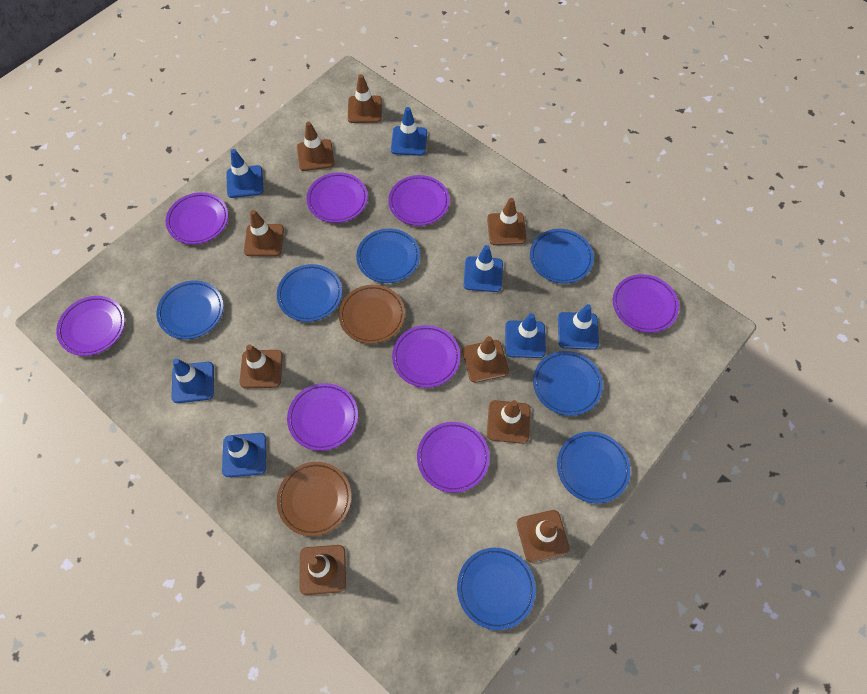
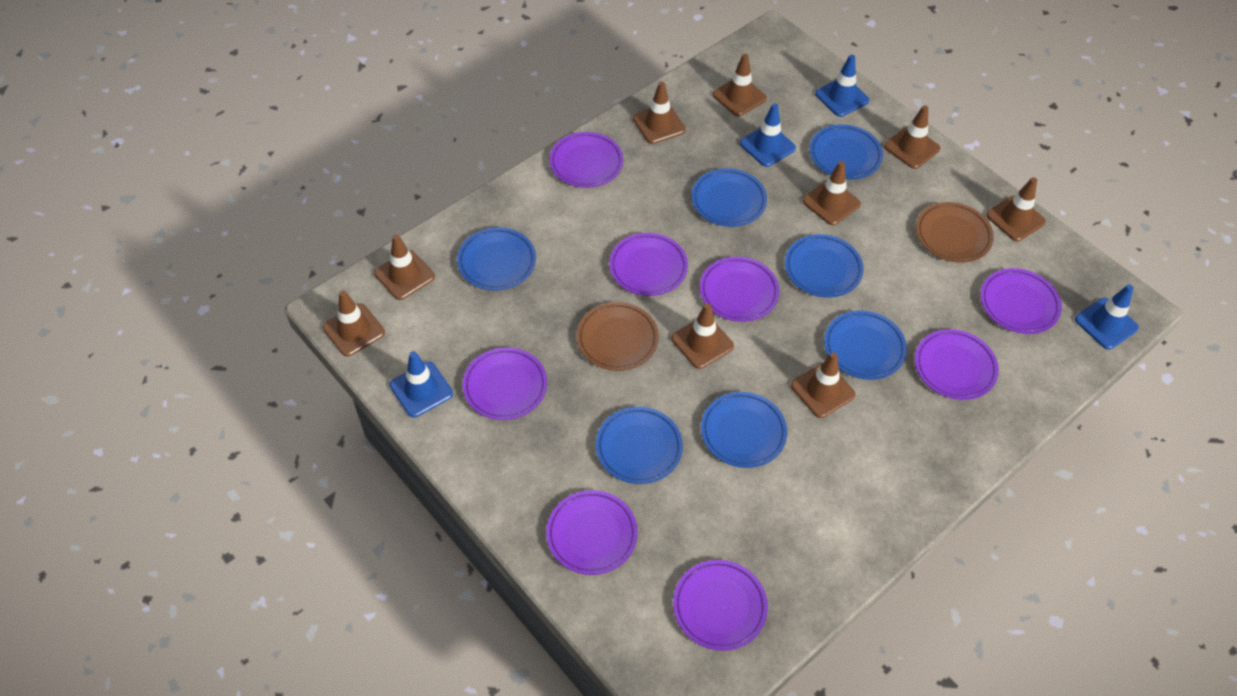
blue traffic cone: 7 -> 4

